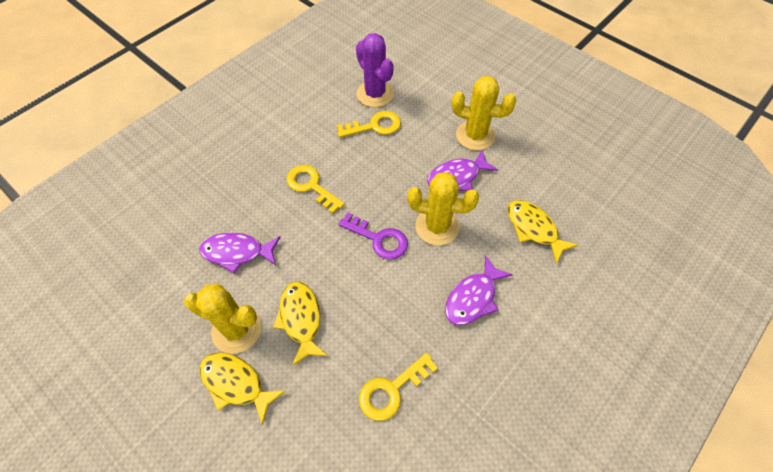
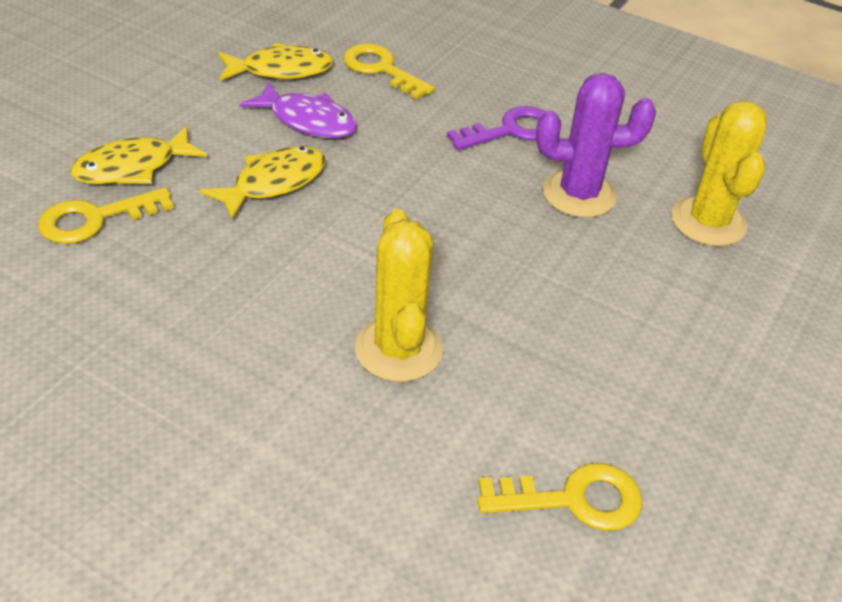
purple fish: 3 -> 1
yellow cactus: 3 -> 2

